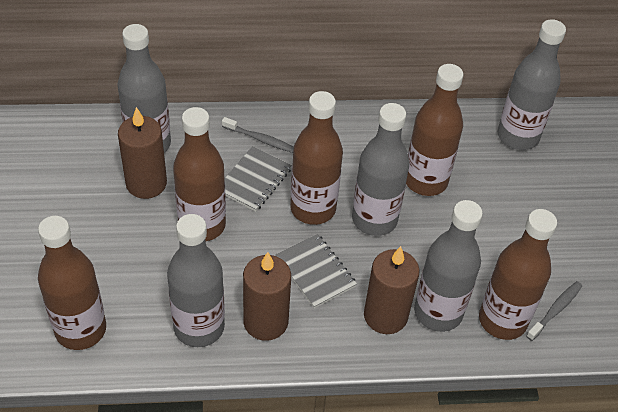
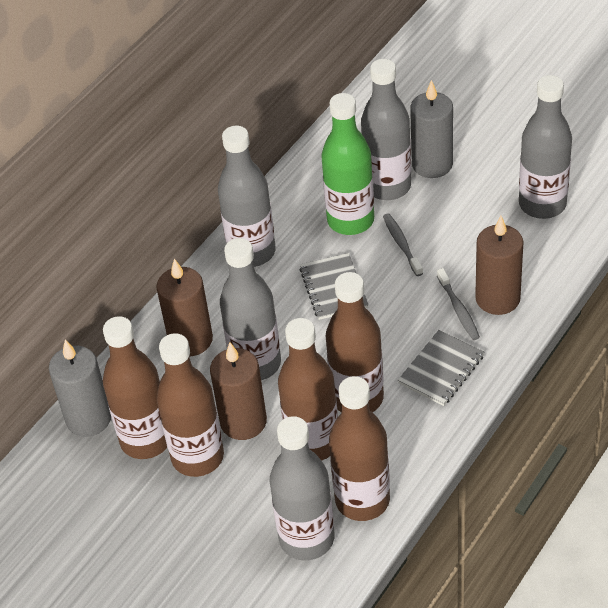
green bottle: 0 -> 1
grey candle: 0 -> 2

